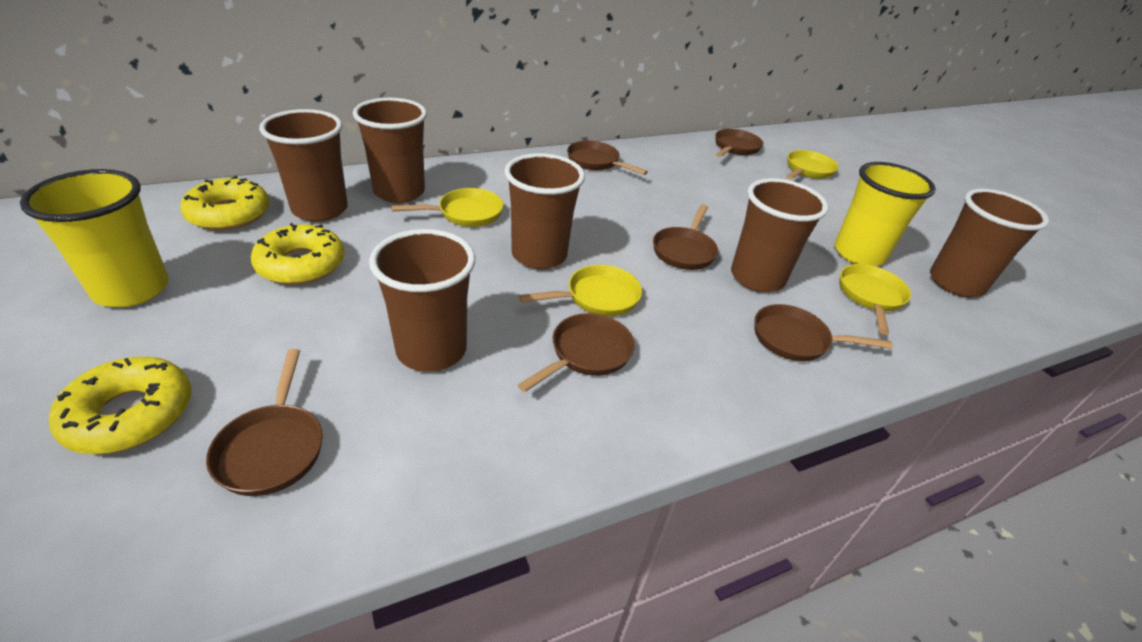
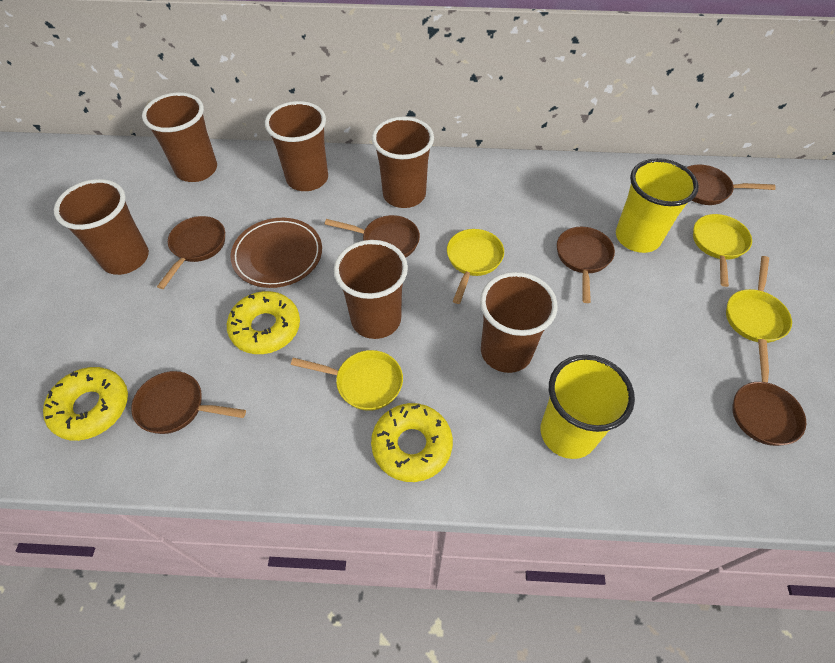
brown plate: 0 -> 1

